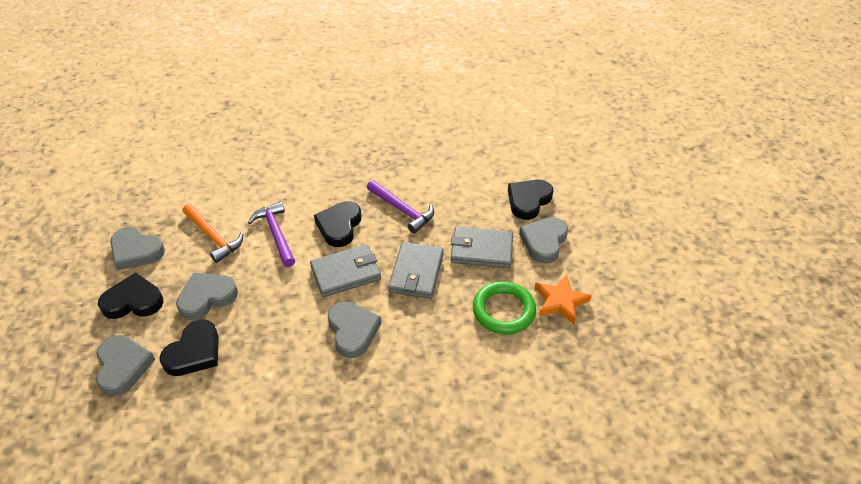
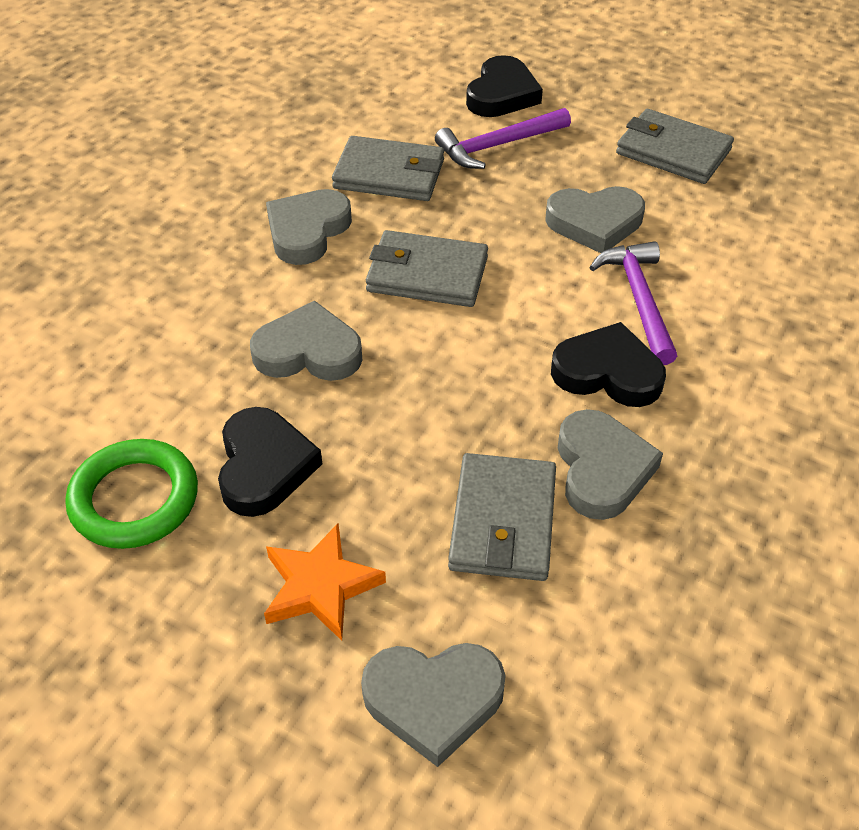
black heart: 4 -> 3
grey wallet: 3 -> 4
orange hammer: 1 -> 0

